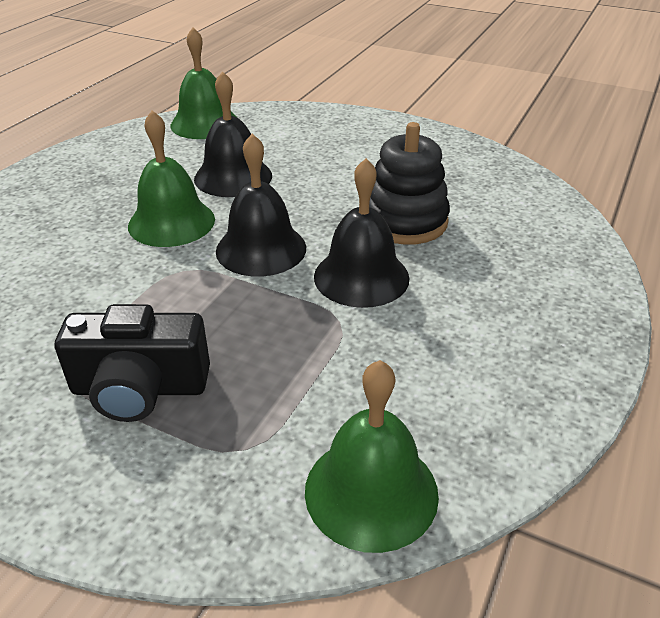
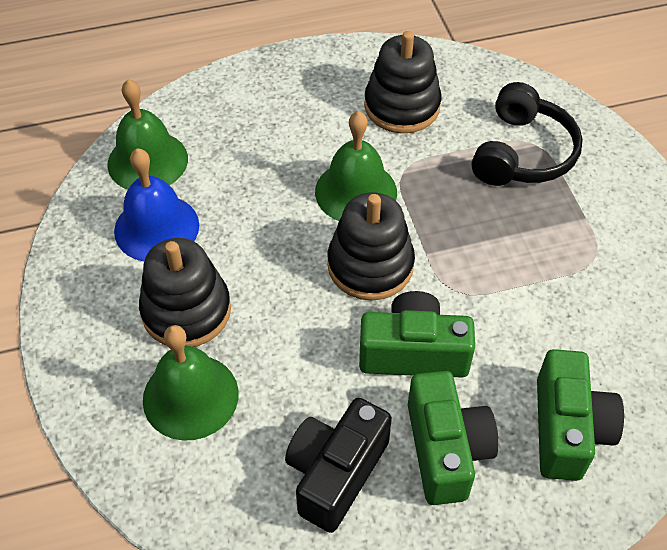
black bell: 3 -> 0
black headphones: 0 -> 1
black stacking toy: 1 -> 3
blue bell: 0 -> 1
green camera: 0 -> 3

